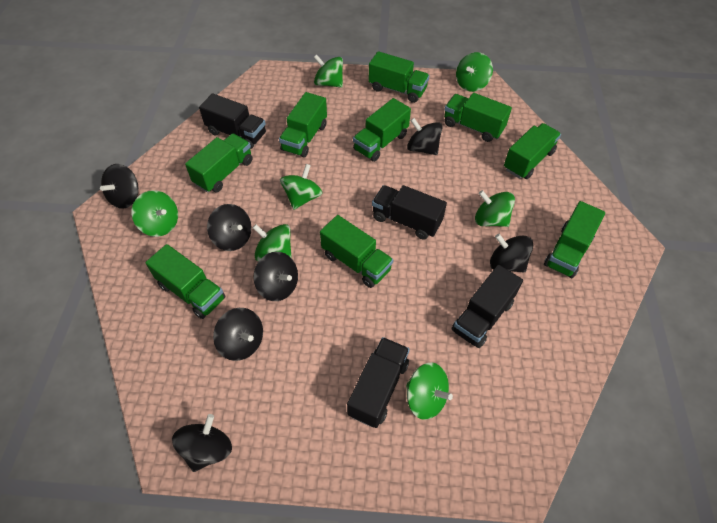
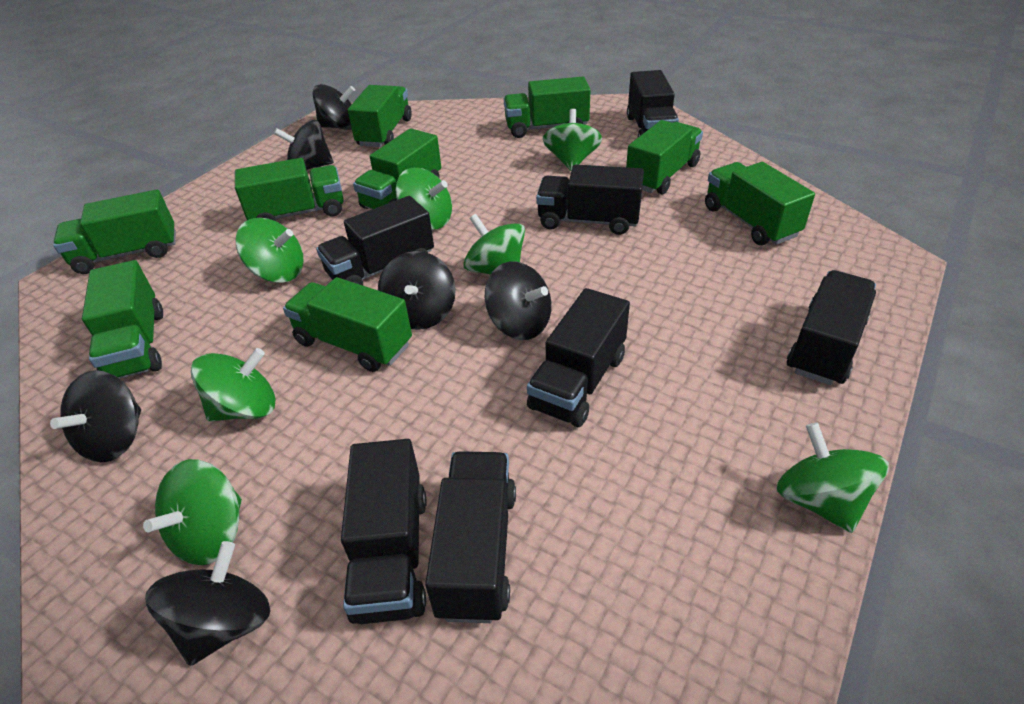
black spinning top: 7 -> 6
black truck: 4 -> 7

